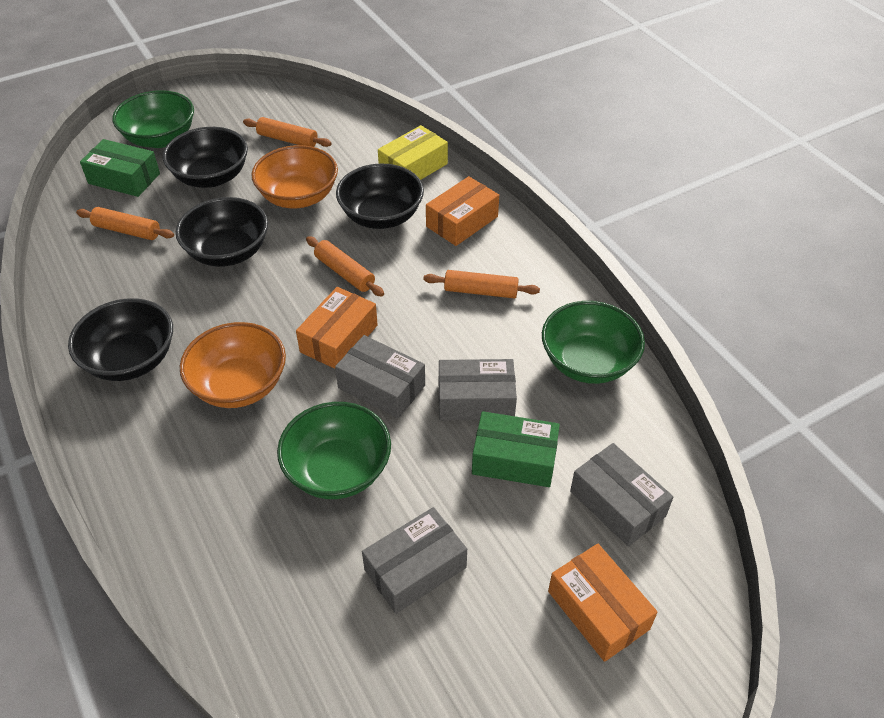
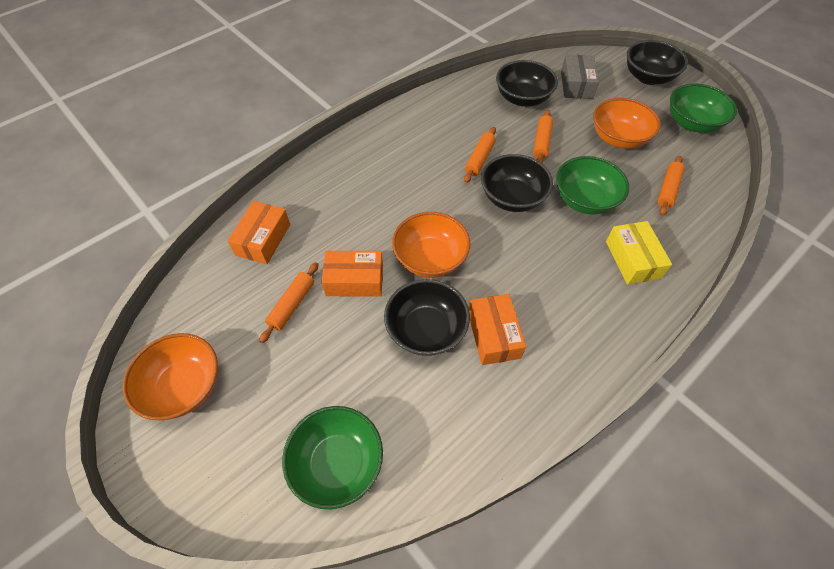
green box: 2 -> 0
grey box: 4 -> 1
orange bowl: 2 -> 3

